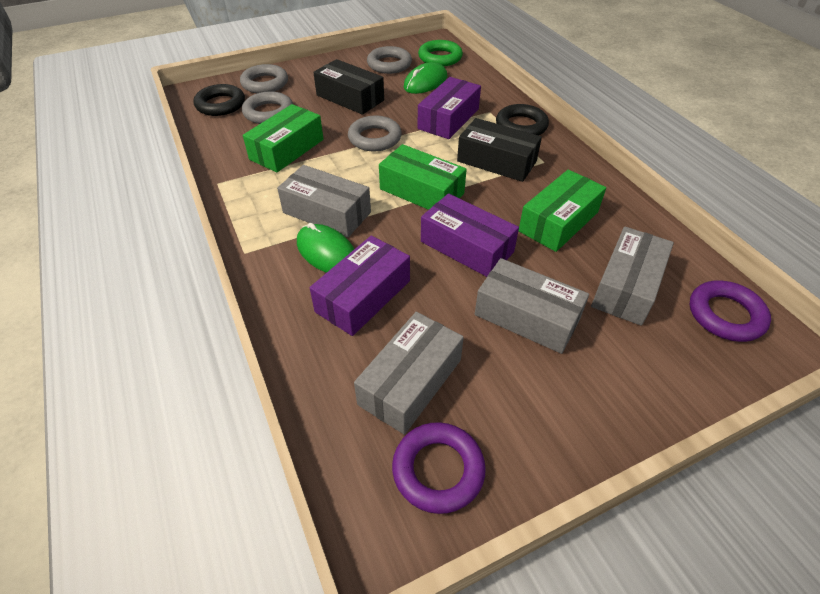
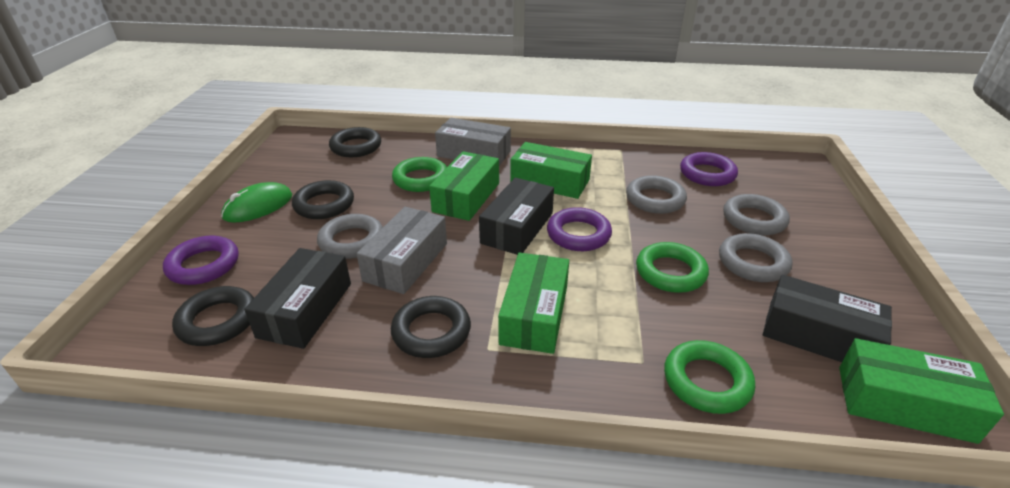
black box: 2 -> 3
black ring: 2 -> 4
green box: 3 -> 4
green mouse: 2 -> 1
green ring: 1 -> 3
grey box: 4 -> 2
purple box: 3 -> 0
purple ring: 2 -> 3

